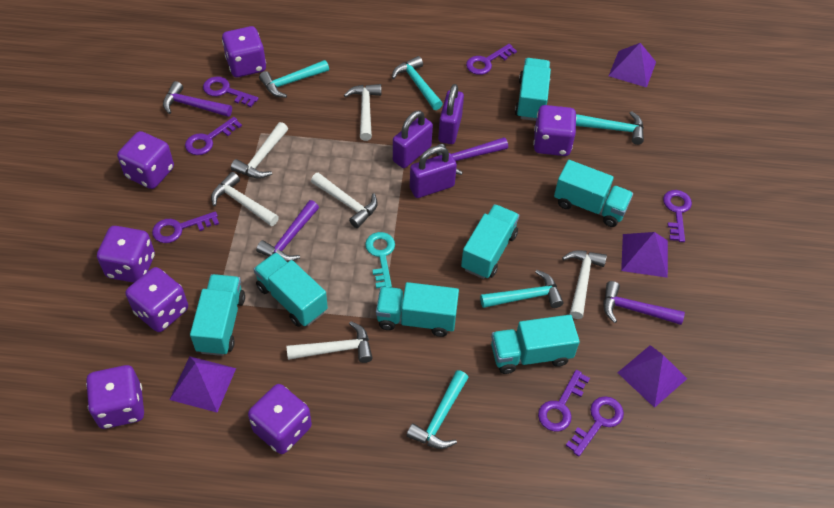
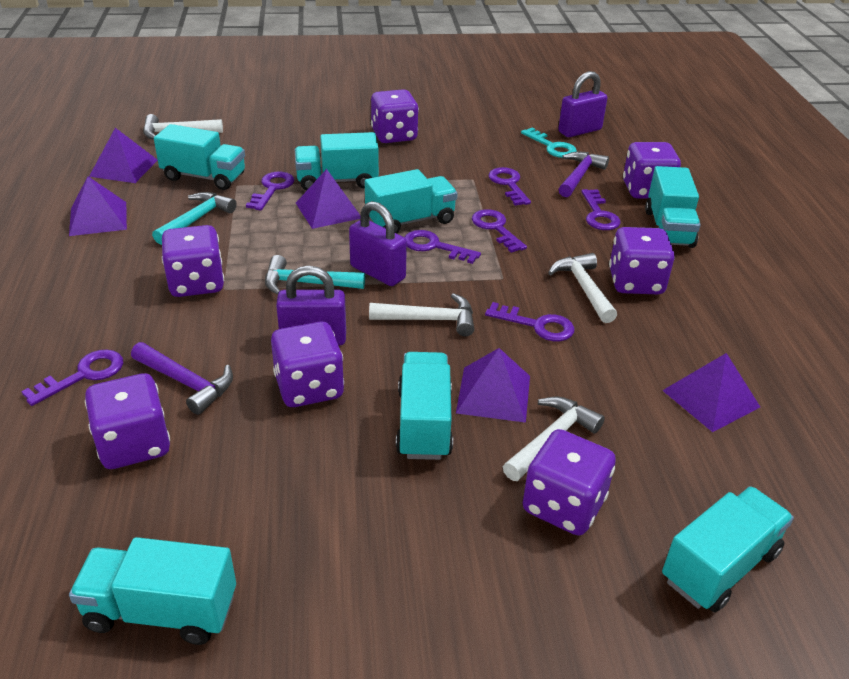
purple hammer: 4 -> 2
purple pyramid: 4 -> 5
turquoise hammer: 5 -> 2
white hammer: 6 -> 4

